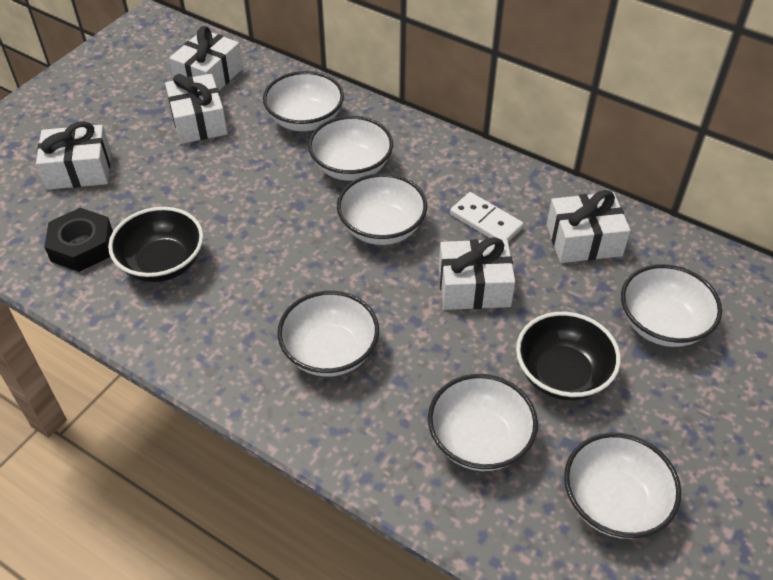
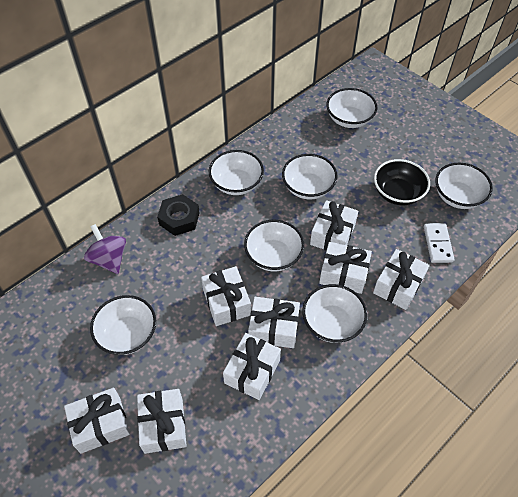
black bowl: 2 -> 1
purple spinning top: 0 -> 1
white gift: 5 -> 8

